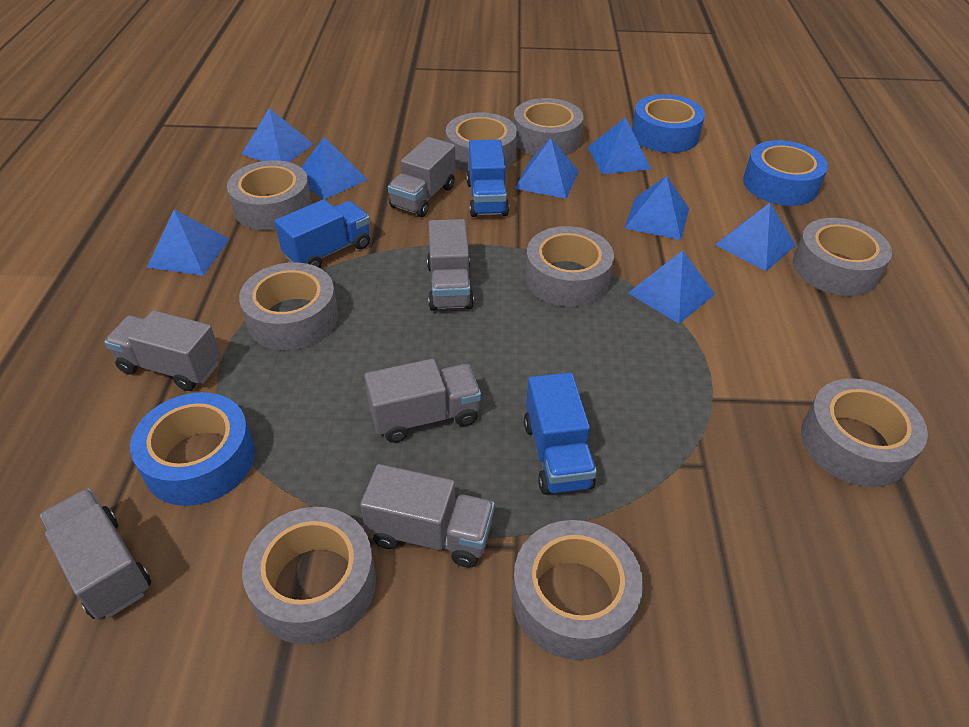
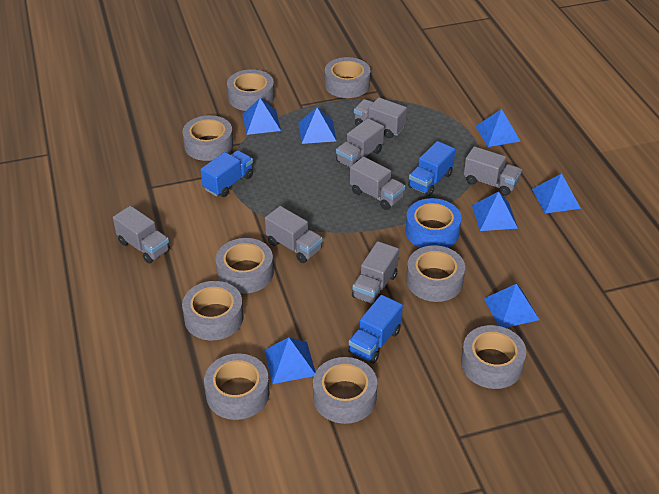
blue pyramid: 8 -> 7
blue tape: 3 -> 1
grey truck: 6 -> 7

